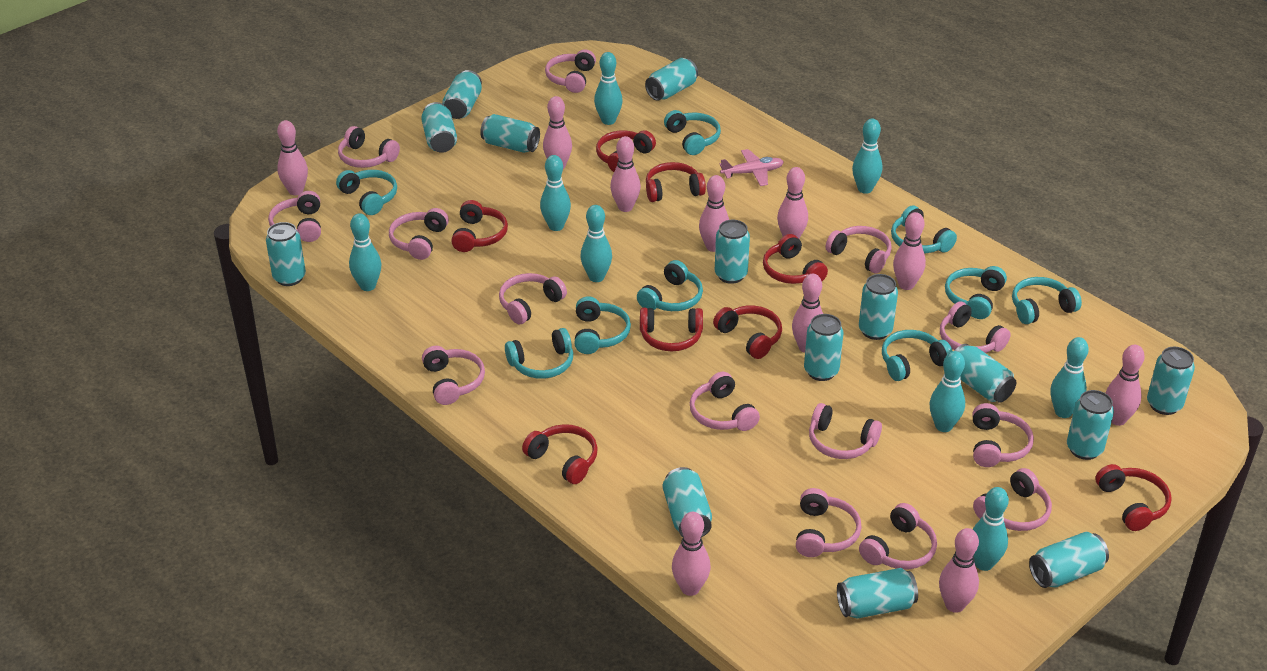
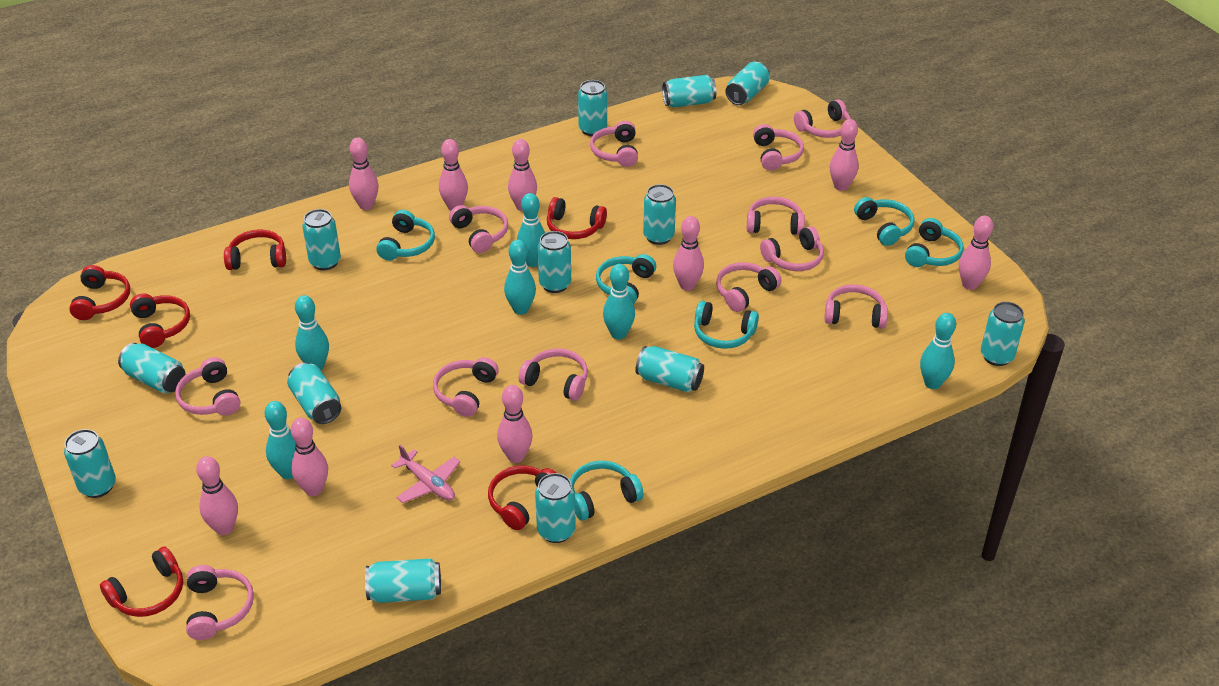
pink bowling pin: 10 -> 9
pink headphones: 14 -> 12
red headphones: 8 -> 6
turquoise bowling pin: 8 -> 6
turquoise can: 14 -> 13
turquoise headphones: 9 -> 6

